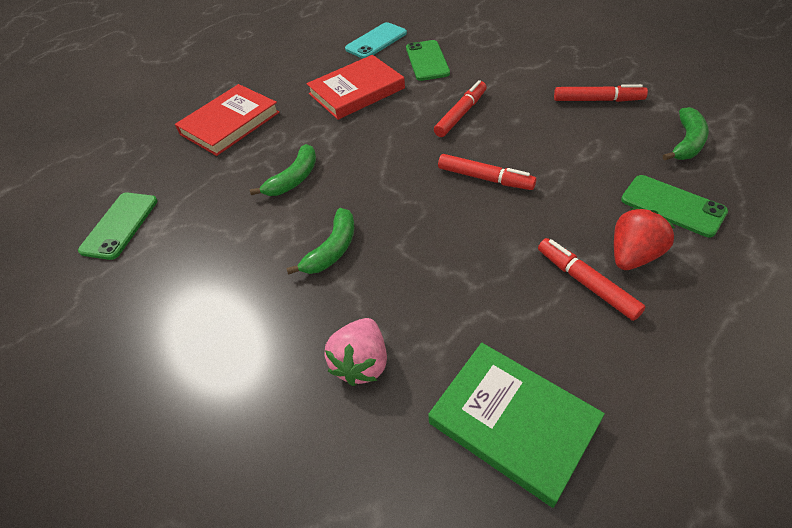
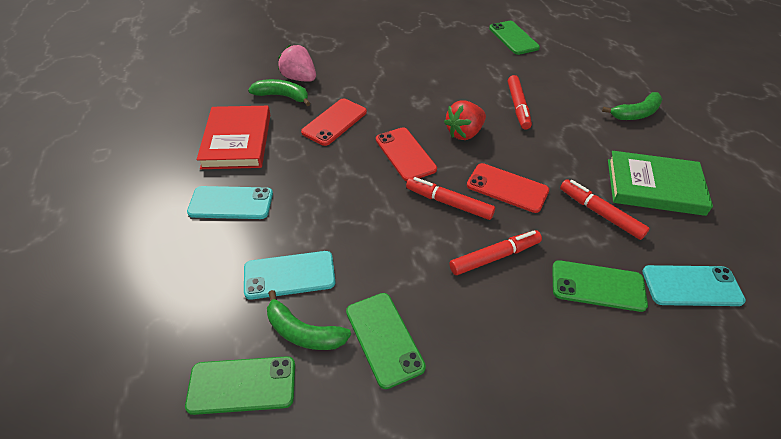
green phone: 3 -> 4
red book: 2 -> 1
red phone: 0 -> 3
turquoise phone: 1 -> 3

